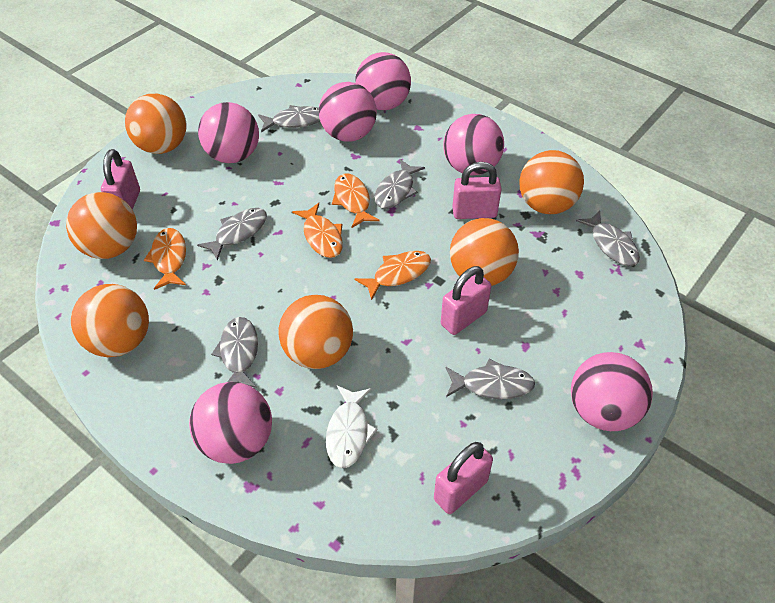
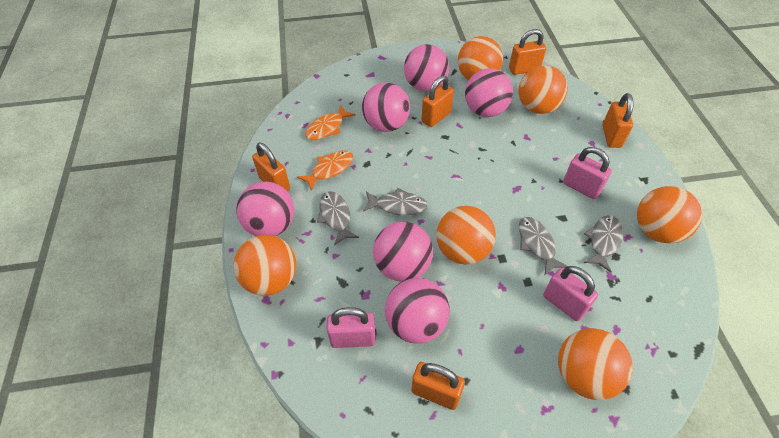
grey fish: 6 -> 4
orange fish: 4 -> 2
orange padlock: 0 -> 5
pink padlock: 4 -> 3
white fish: 1 -> 0

